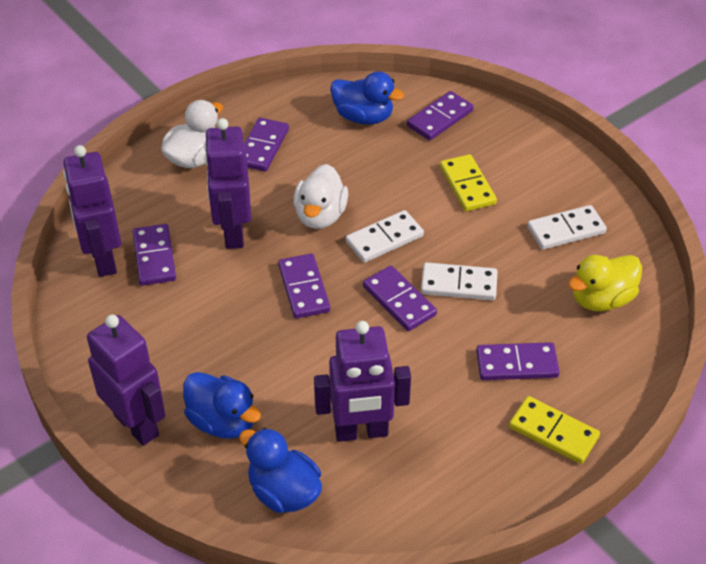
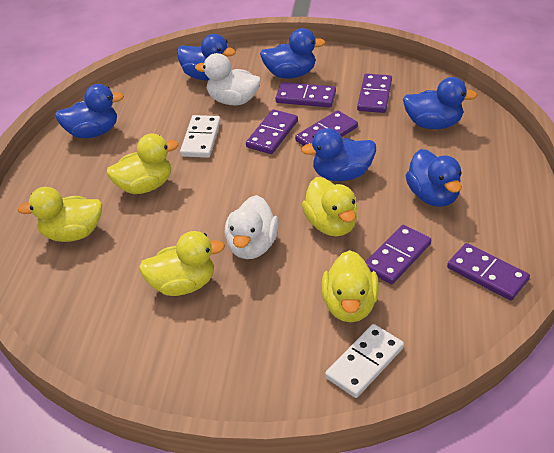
blue duck: 3 -> 6
purple robot: 4 -> 0
white domino: 3 -> 2
yellow domino: 2 -> 0
yellow duck: 1 -> 5

